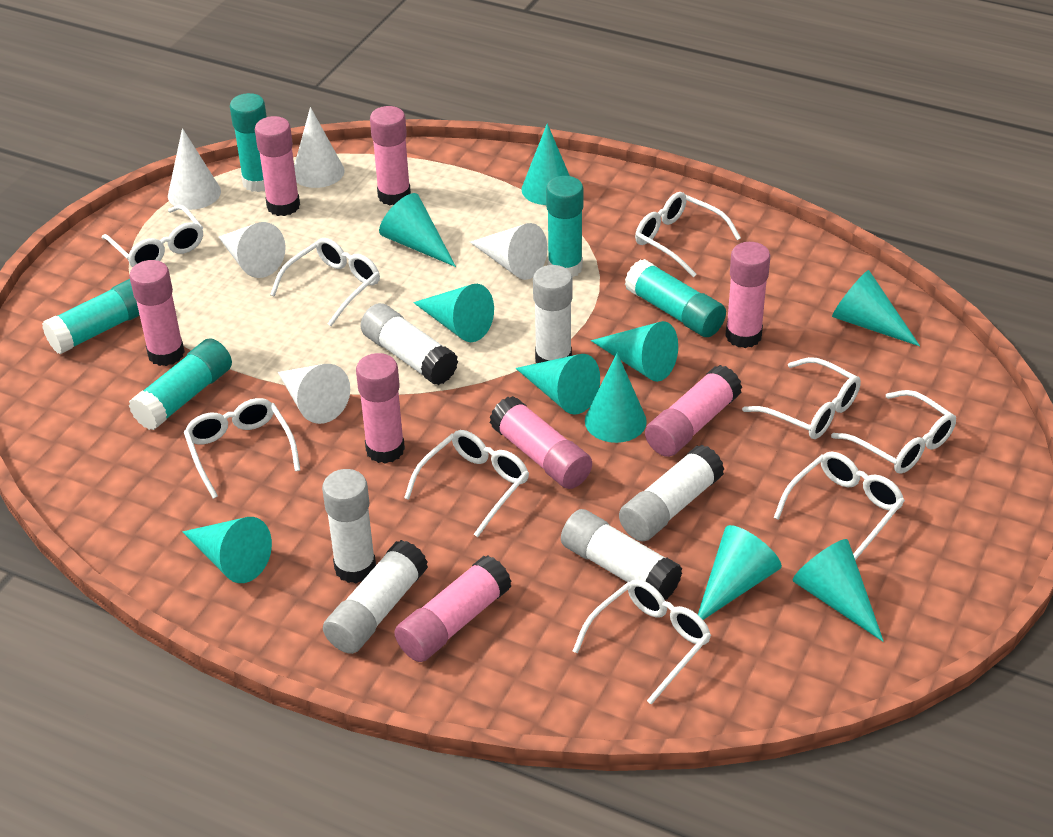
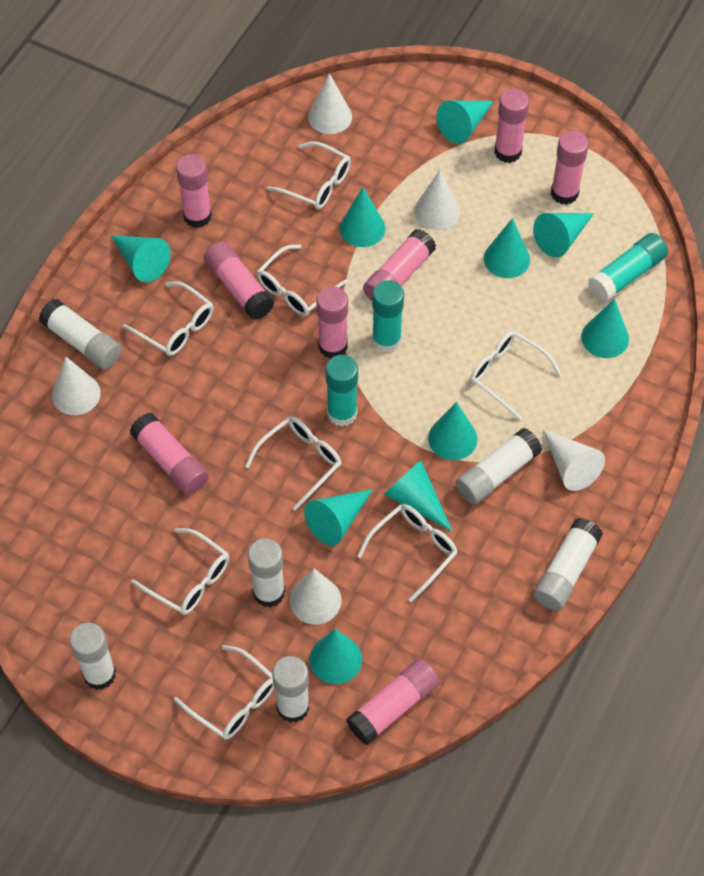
turquoise glue stick: 5 -> 3
white glasses: 9 -> 8

